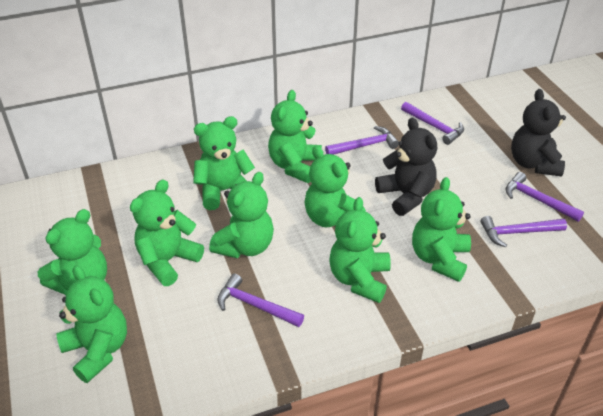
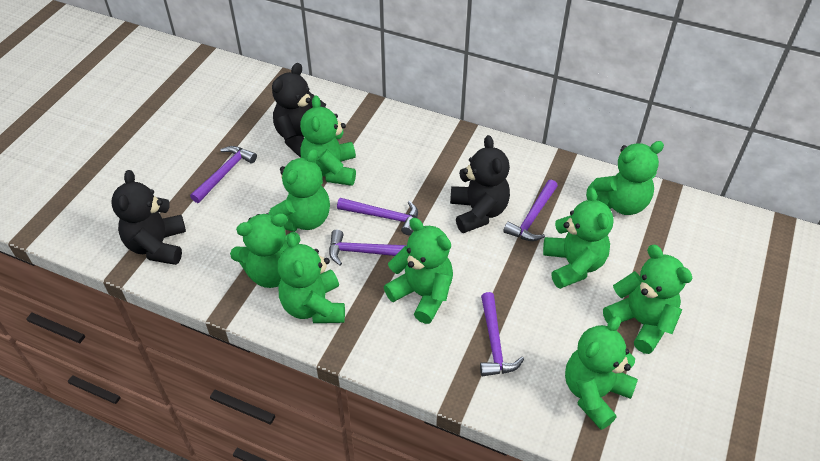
black teddy bear: 2 -> 3

